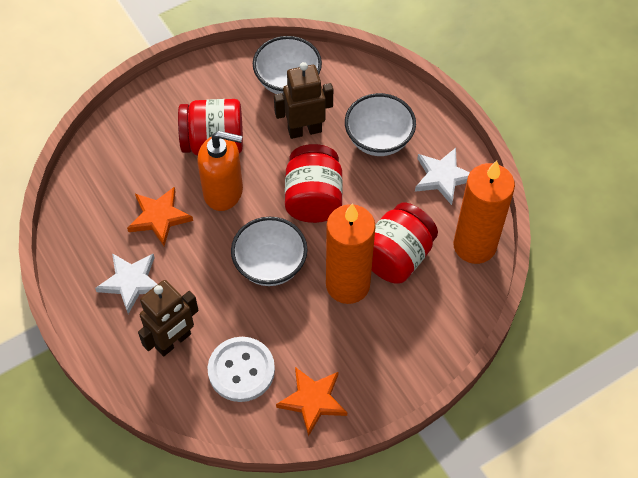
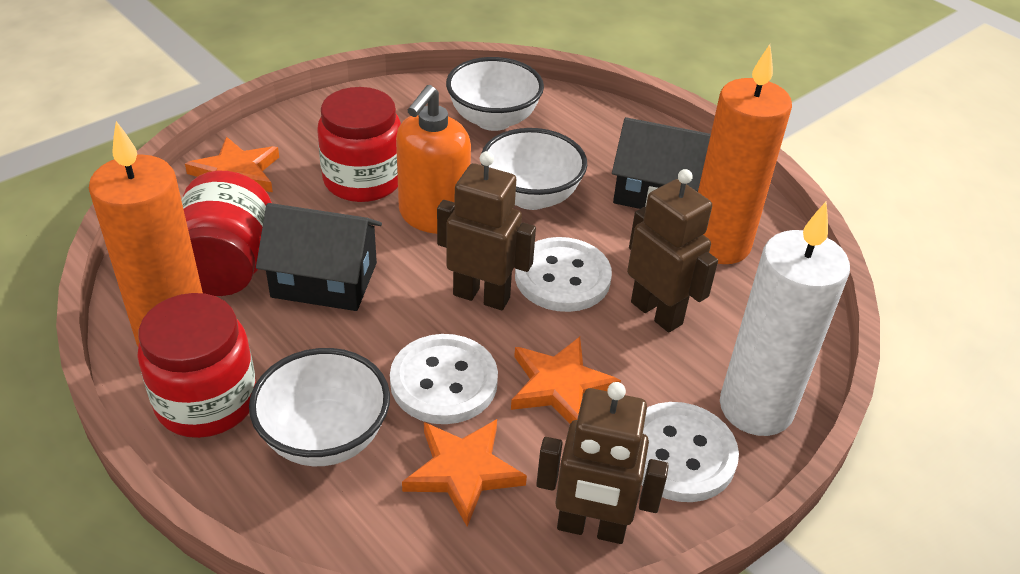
black house: 0 -> 2
brown robot: 2 -> 3
orange star: 2 -> 3
white button: 1 -> 3
white candle: 0 -> 1
white star: 2 -> 0

